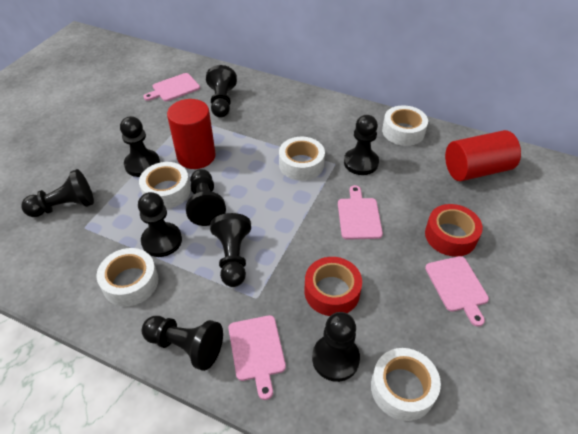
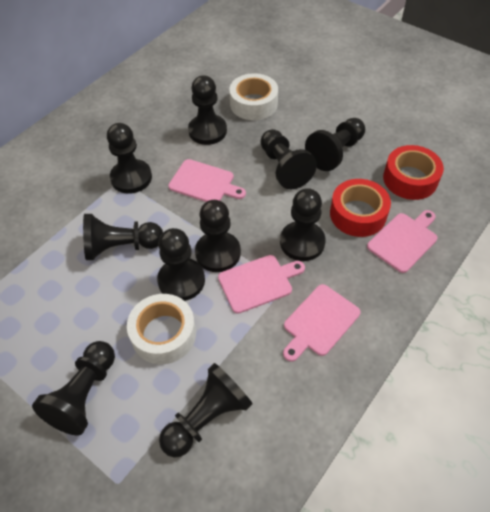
black pawn: 9 -> 10
red cylinder: 2 -> 0
white tape: 5 -> 2

